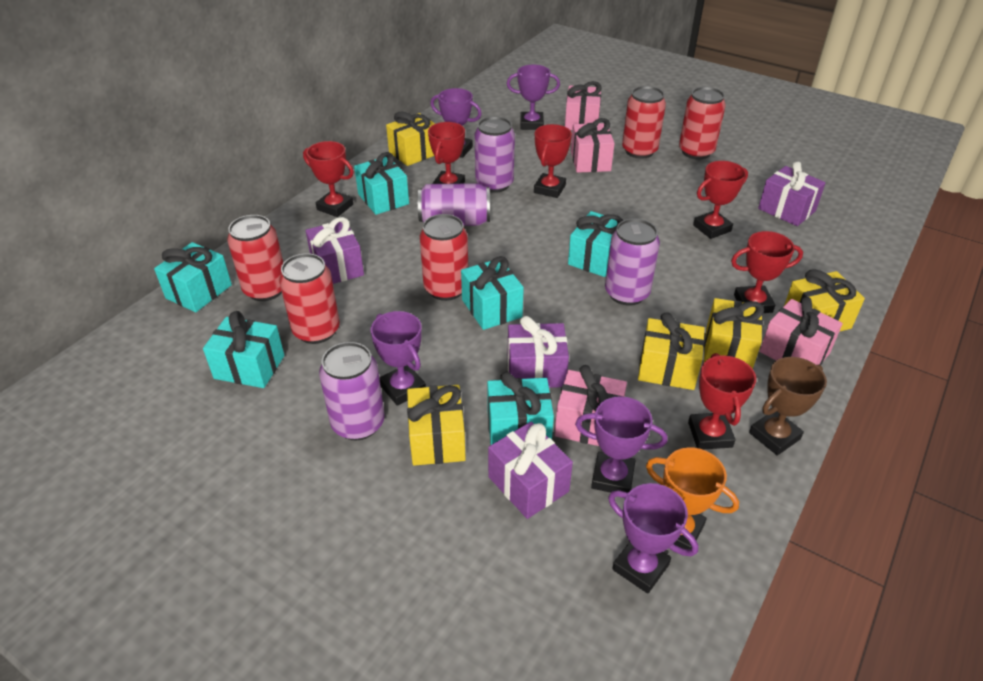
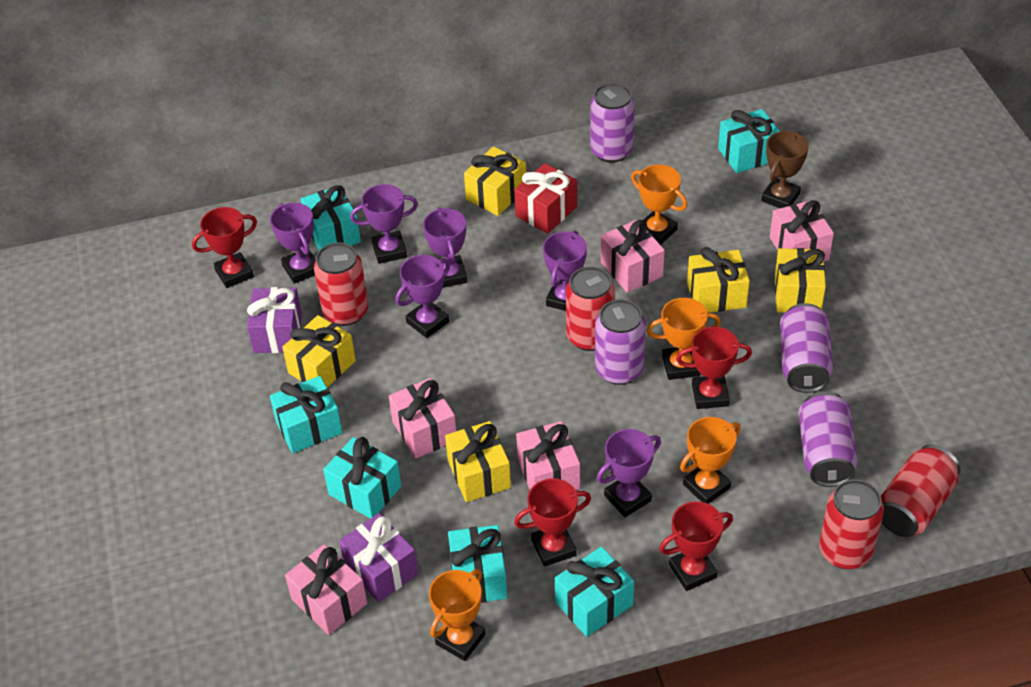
orange trophy: 1 -> 4
pink gift: 4 -> 5
purple gift: 4 -> 2
purple trophy: 5 -> 6
red can: 5 -> 4
red gift: 0 -> 1
red trophy: 6 -> 4

